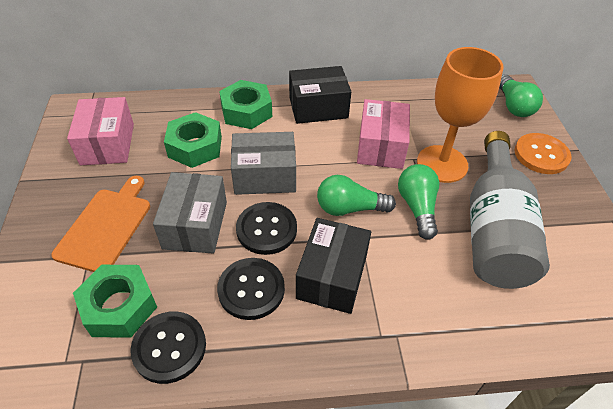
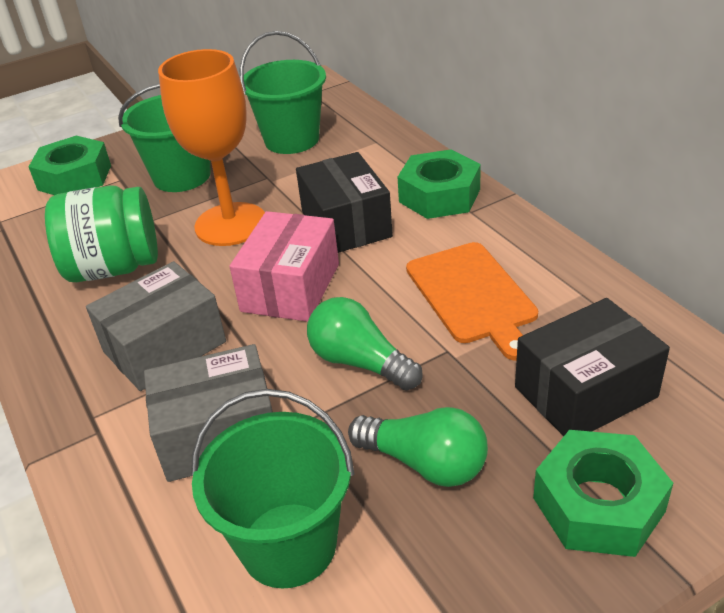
black button: 3 -> 0
green bucket: 0 -> 3
green jar: 0 -> 1
green light bulb: 3 -> 2
grey bottle: 1 -> 0
orange button: 1 -> 0
pink box: 2 -> 1

